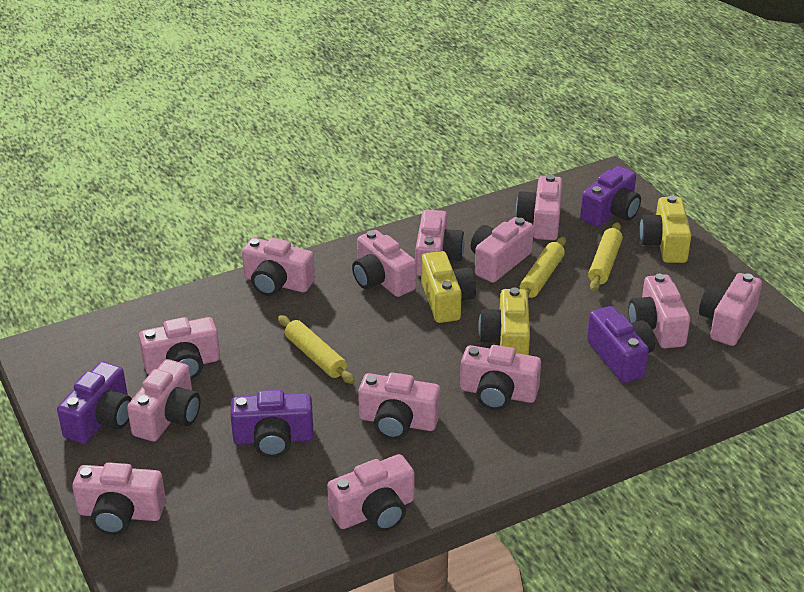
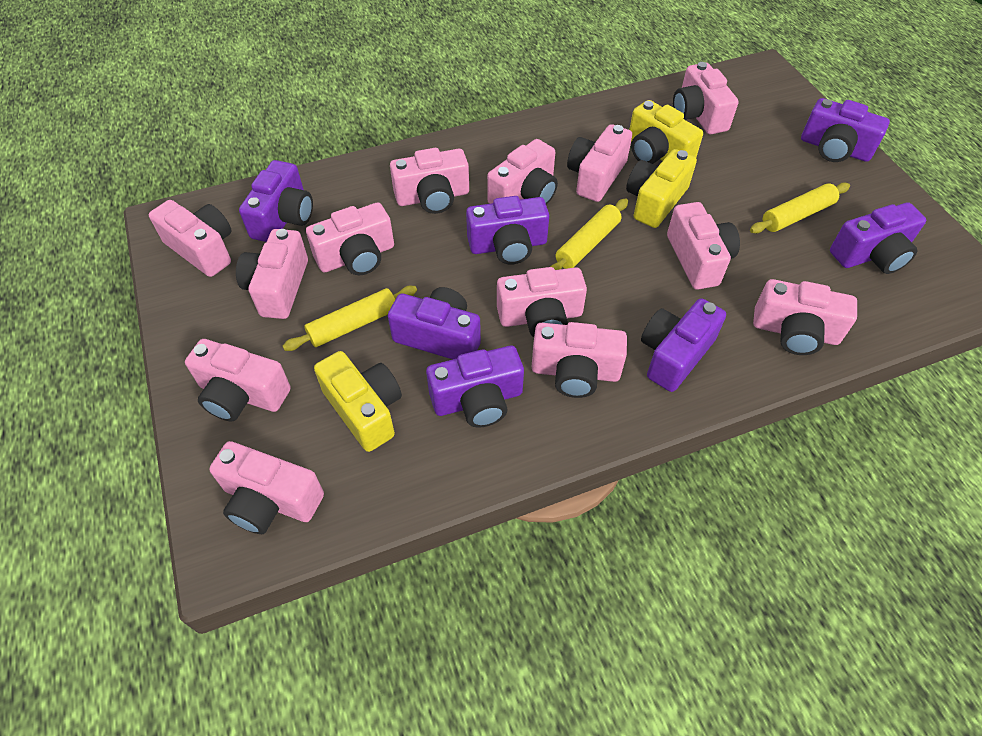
purple camera: 4 -> 7

